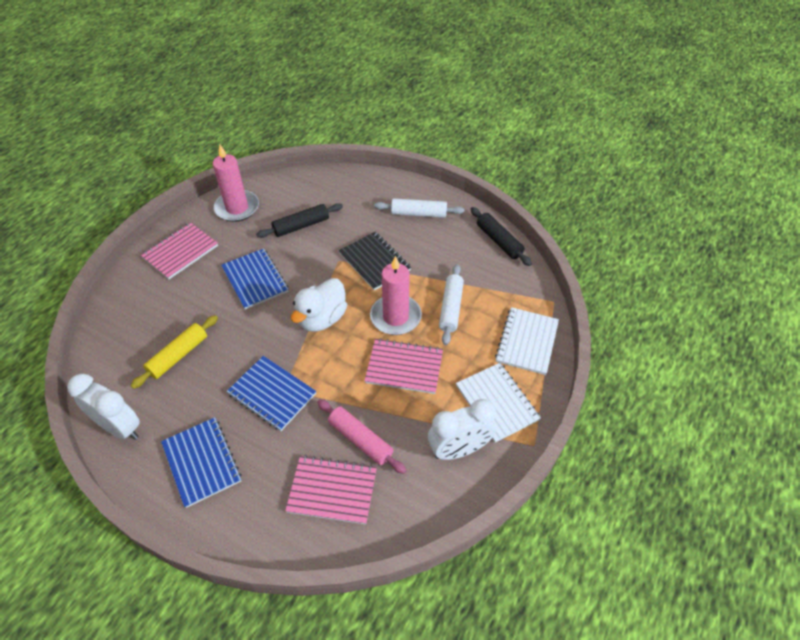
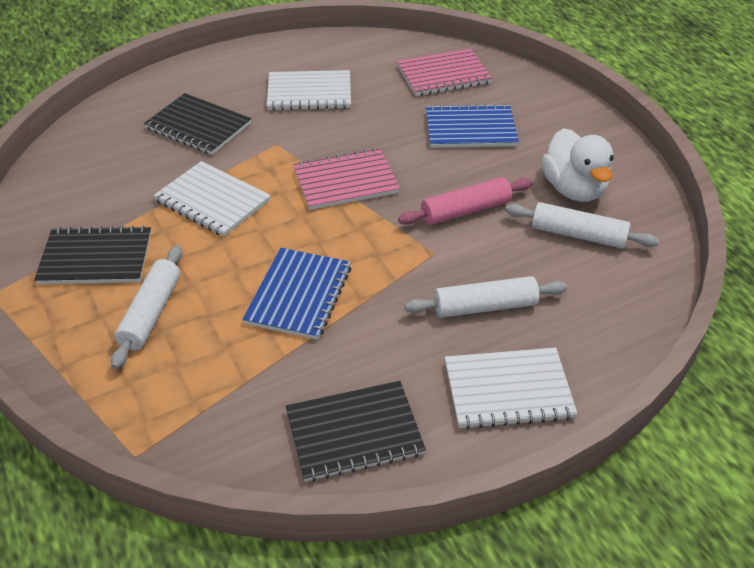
black notebook: 1 -> 3
black rolling pin: 2 -> 0
blue notebook: 3 -> 2
pink candle: 2 -> 0
pink notebook: 3 -> 2
white clock: 2 -> 0
white notebook: 2 -> 3
white rolling pin: 2 -> 3
yellow rolling pin: 1 -> 0

